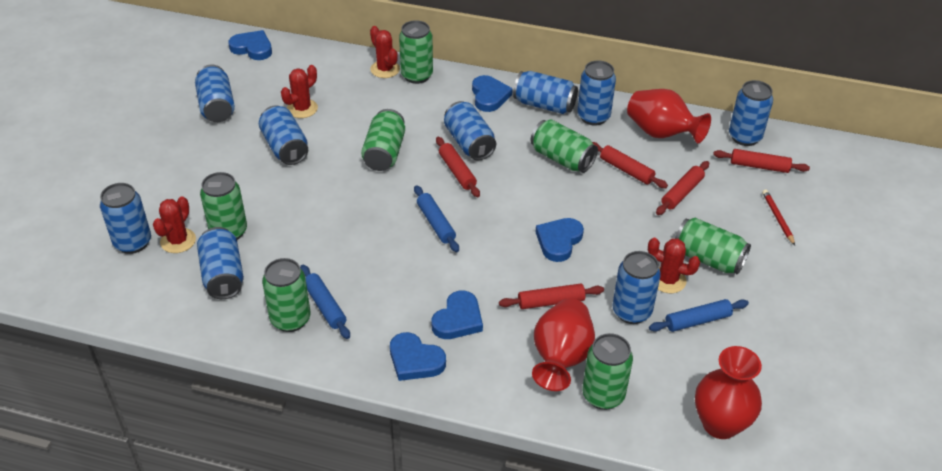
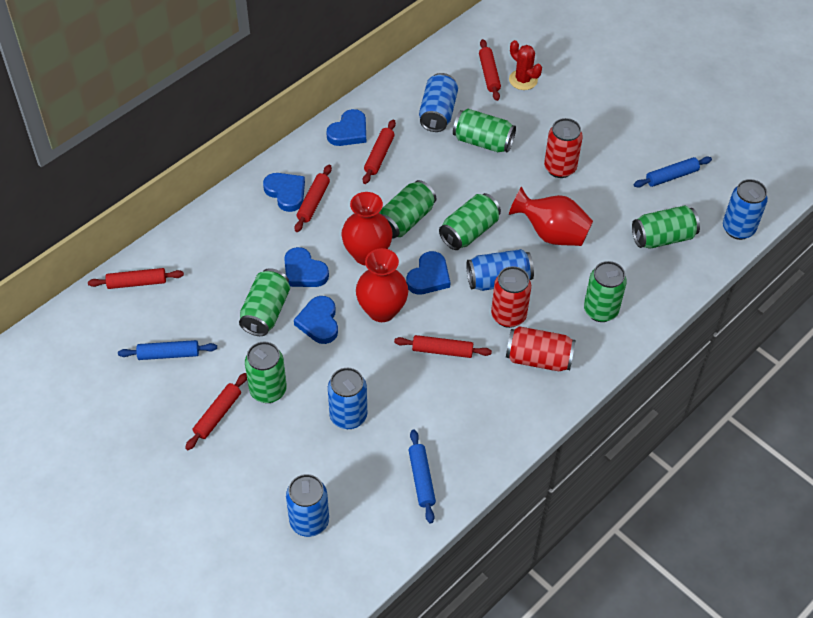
blue can: 9 -> 5
red cactus: 4 -> 1
red can: 0 -> 3
red pencil: 1 -> 0
red rolling pin: 5 -> 6

